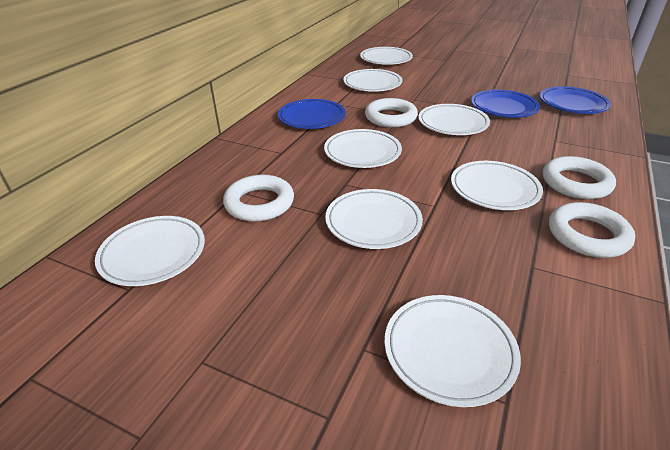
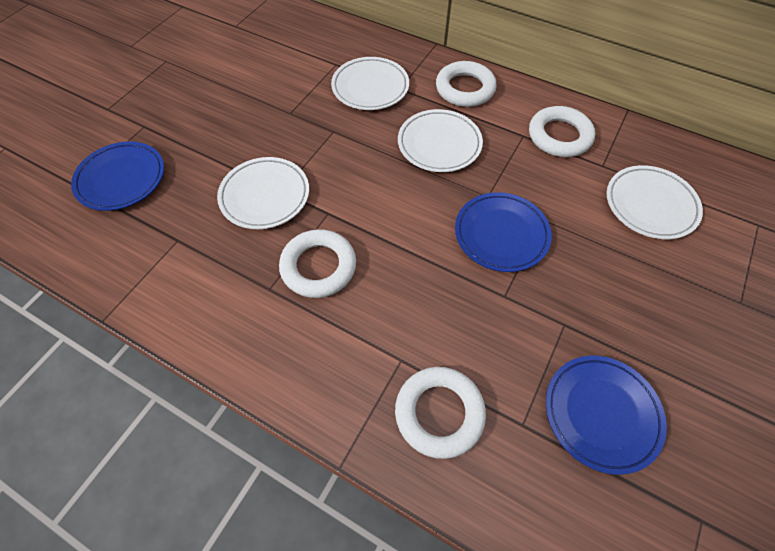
white plate: 8 -> 4

